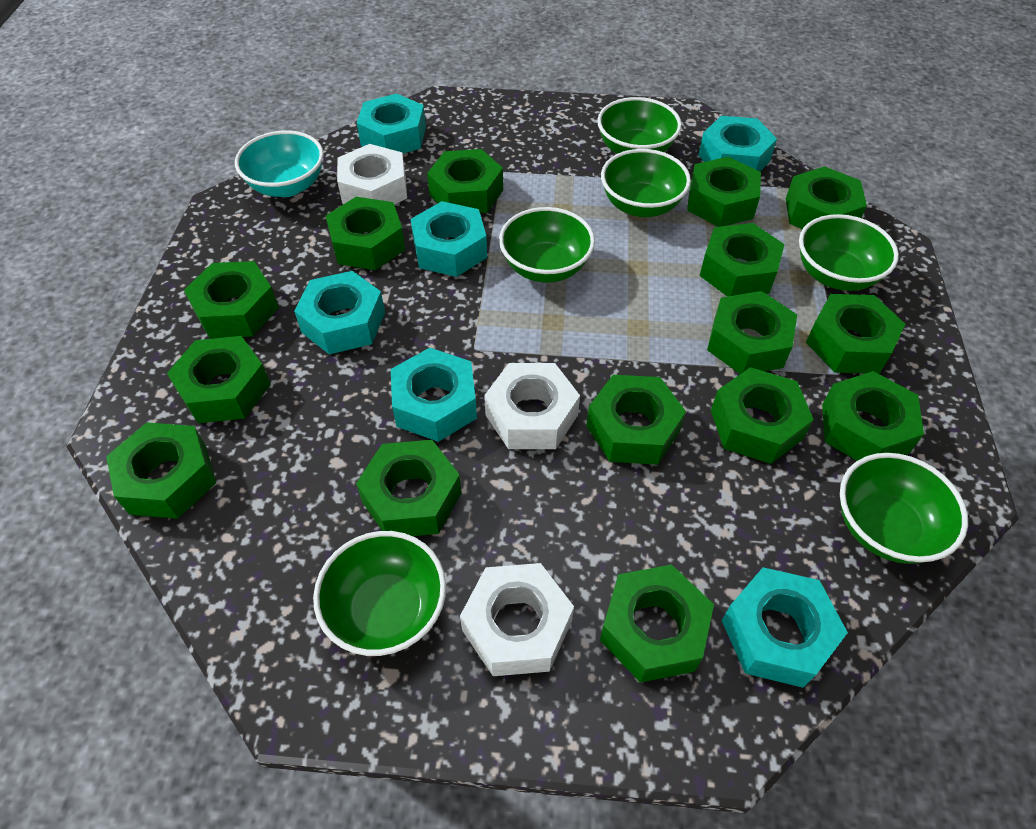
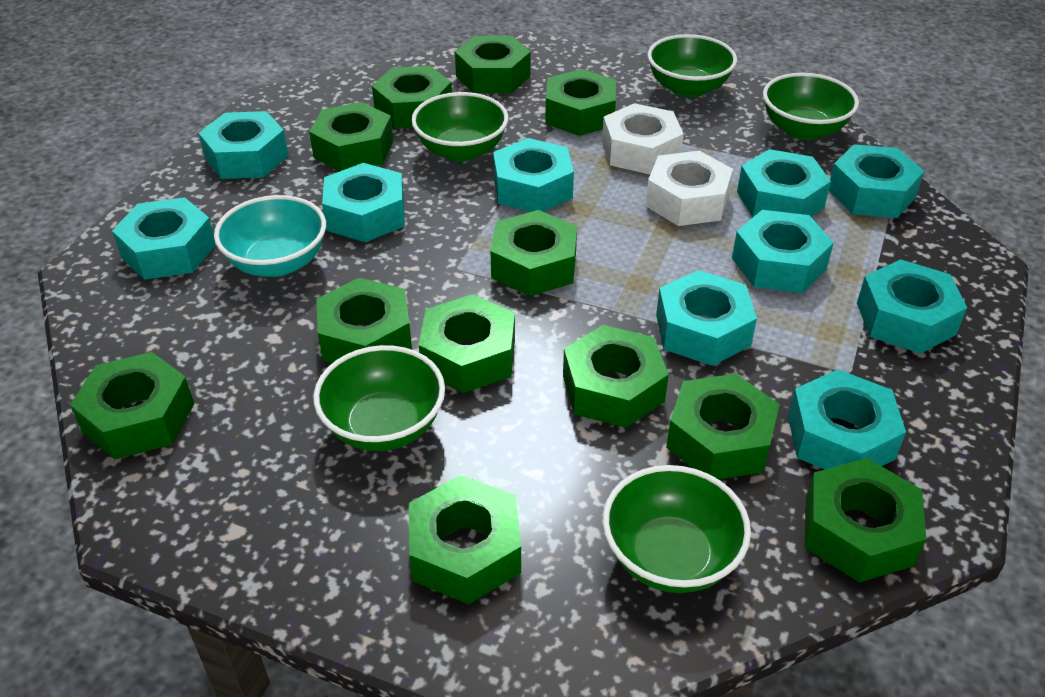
green bowl: 6 -> 5
green nut: 15 -> 12
turquoise nut: 6 -> 10
white nut: 3 -> 2

